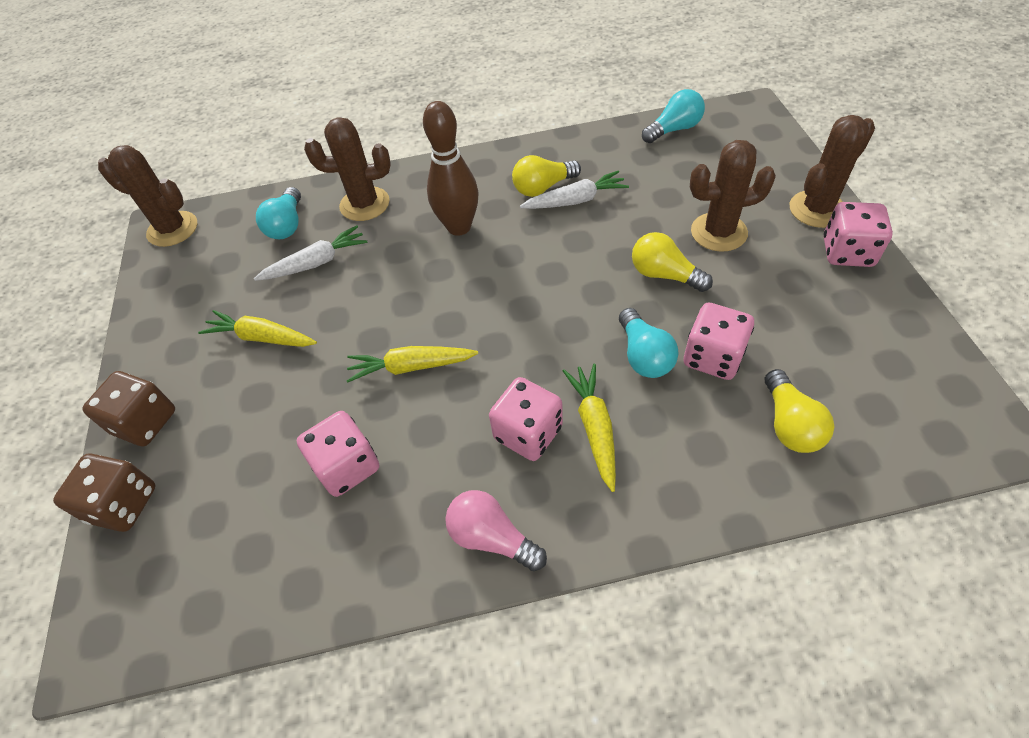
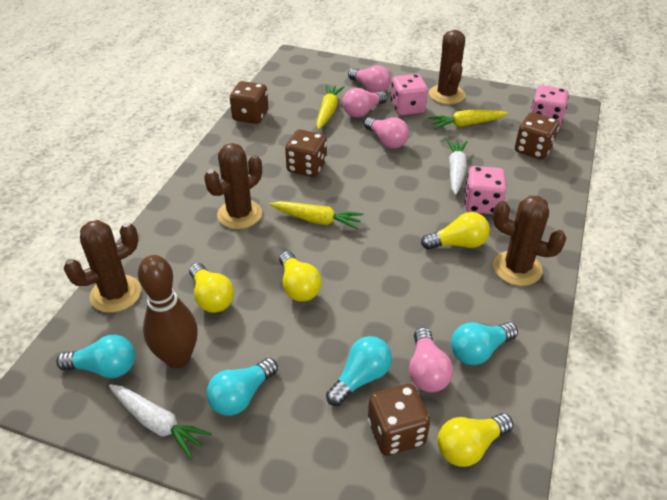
brown dice: 2 -> 4
pink dice: 4 -> 3
pink light bulb: 1 -> 4
turquoise light bulb: 3 -> 4
yellow light bulb: 3 -> 4

